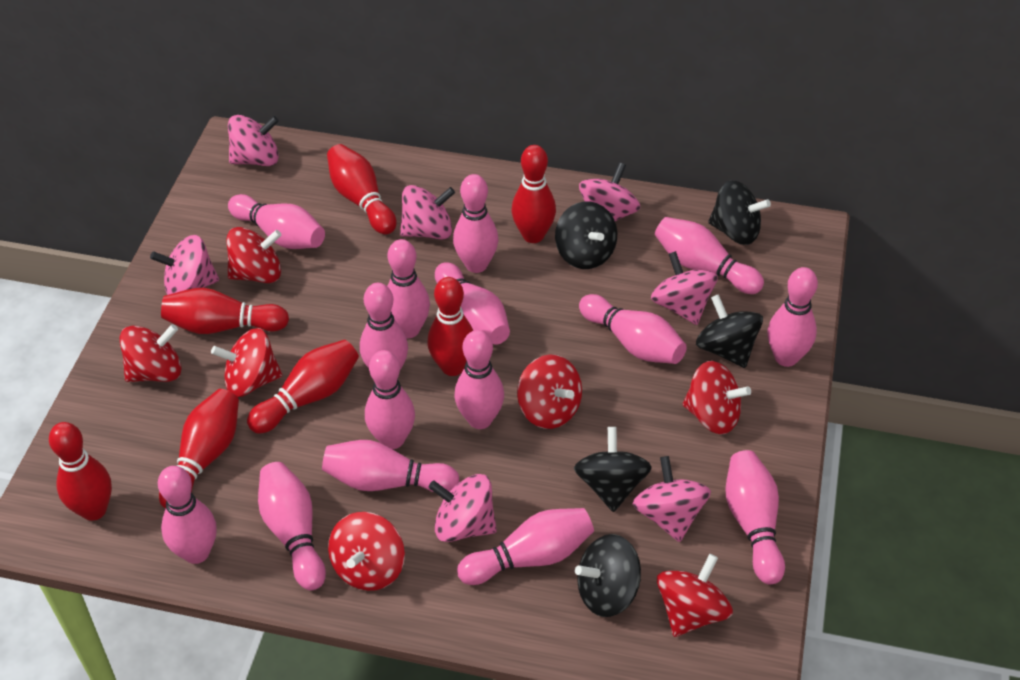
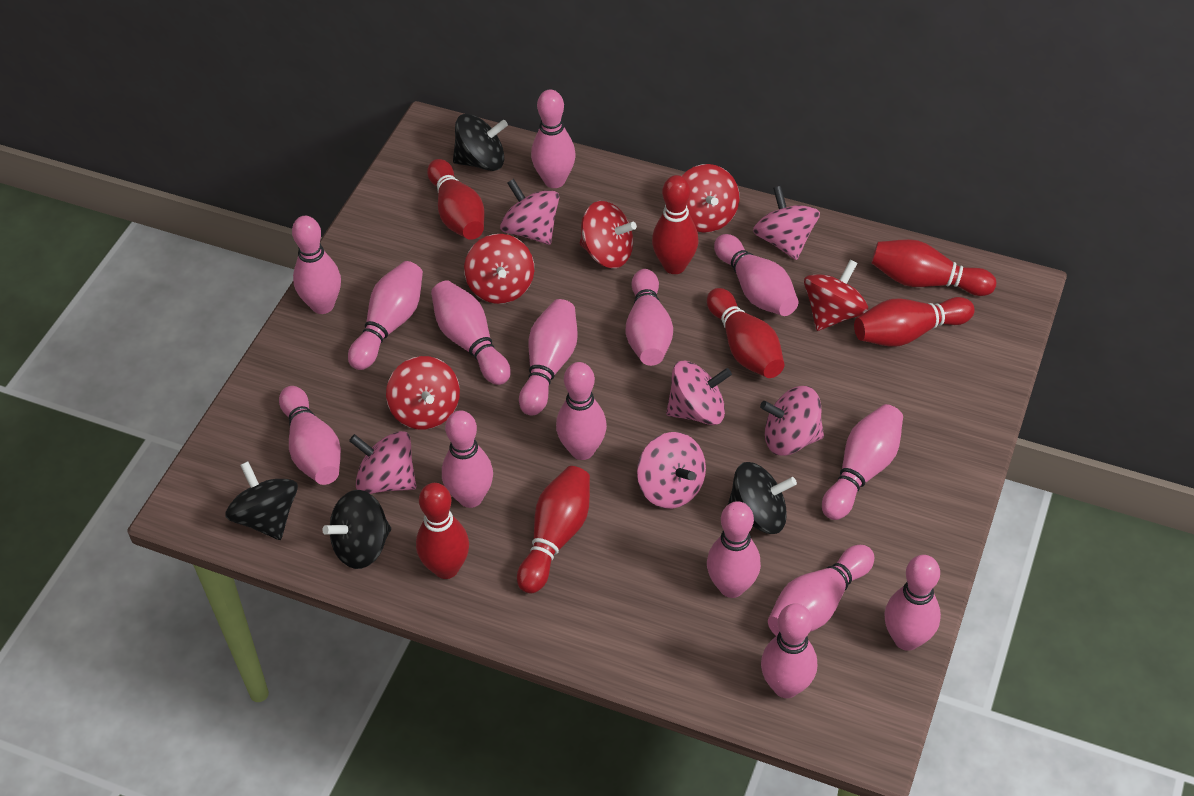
black spinning top: 5 -> 4
pink spinning top: 7 -> 6
red spinning top: 7 -> 5

